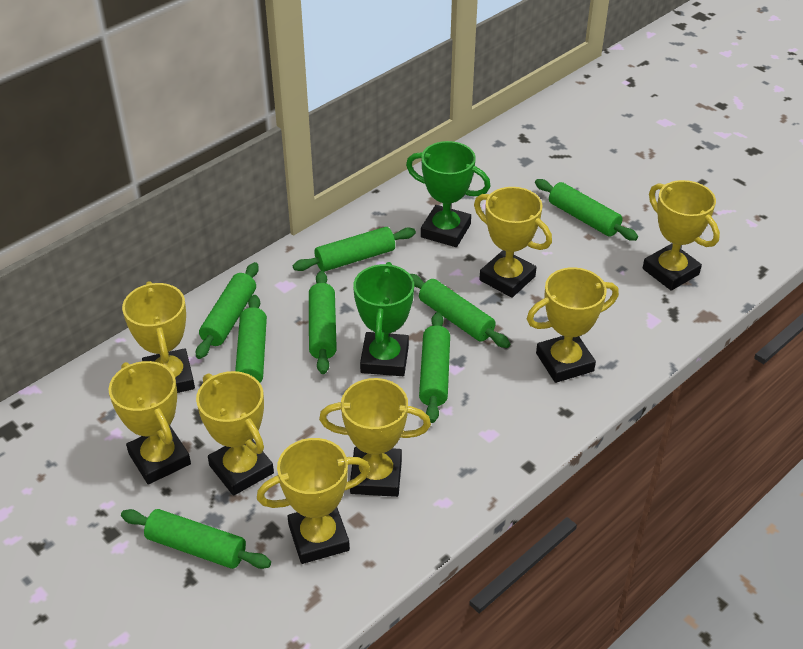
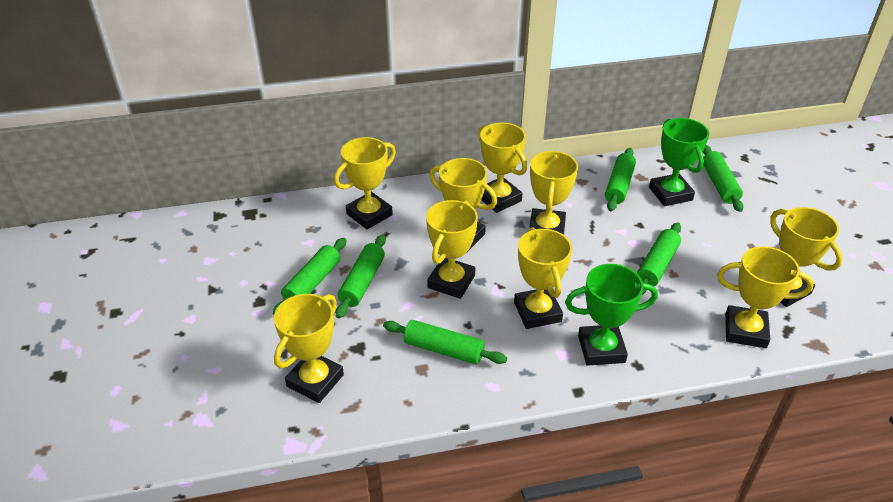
green rolling pin: 8 -> 6
yellow trophy: 8 -> 9

